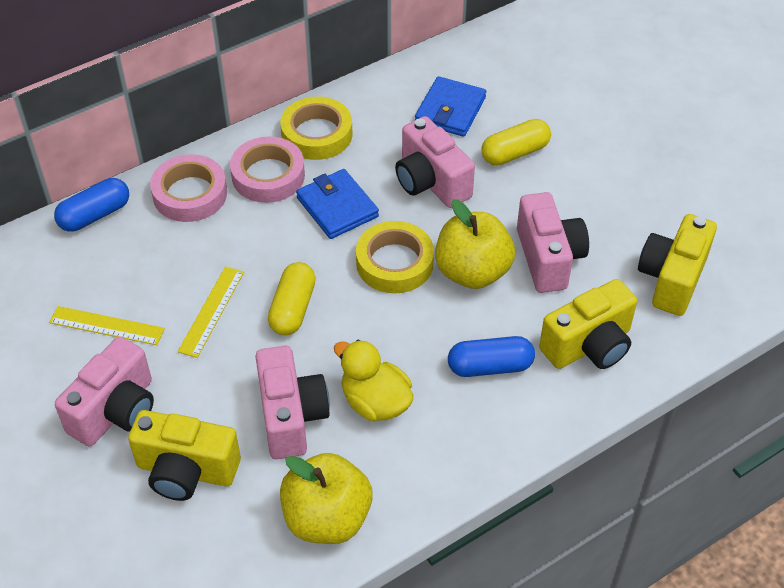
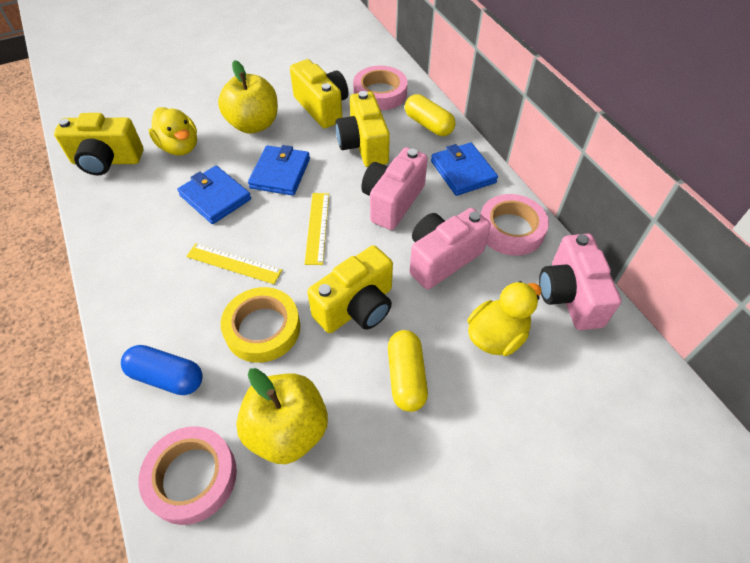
blue capsule: 2 -> 1
blue wallet: 2 -> 3
pink camera: 4 -> 3
pink tape: 2 -> 3
yellow camera: 3 -> 4
yellow duck: 1 -> 2
yellow tape: 2 -> 1

